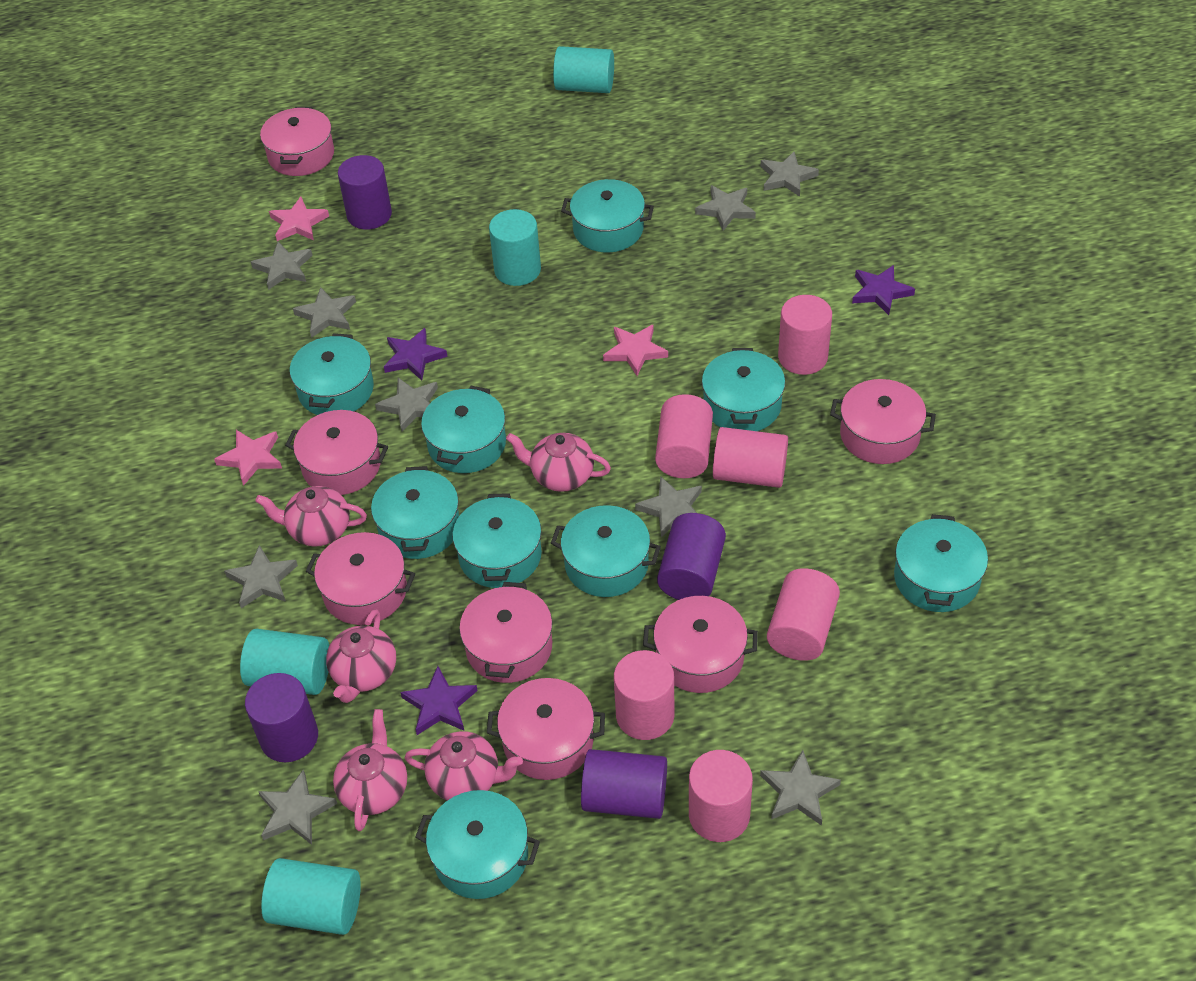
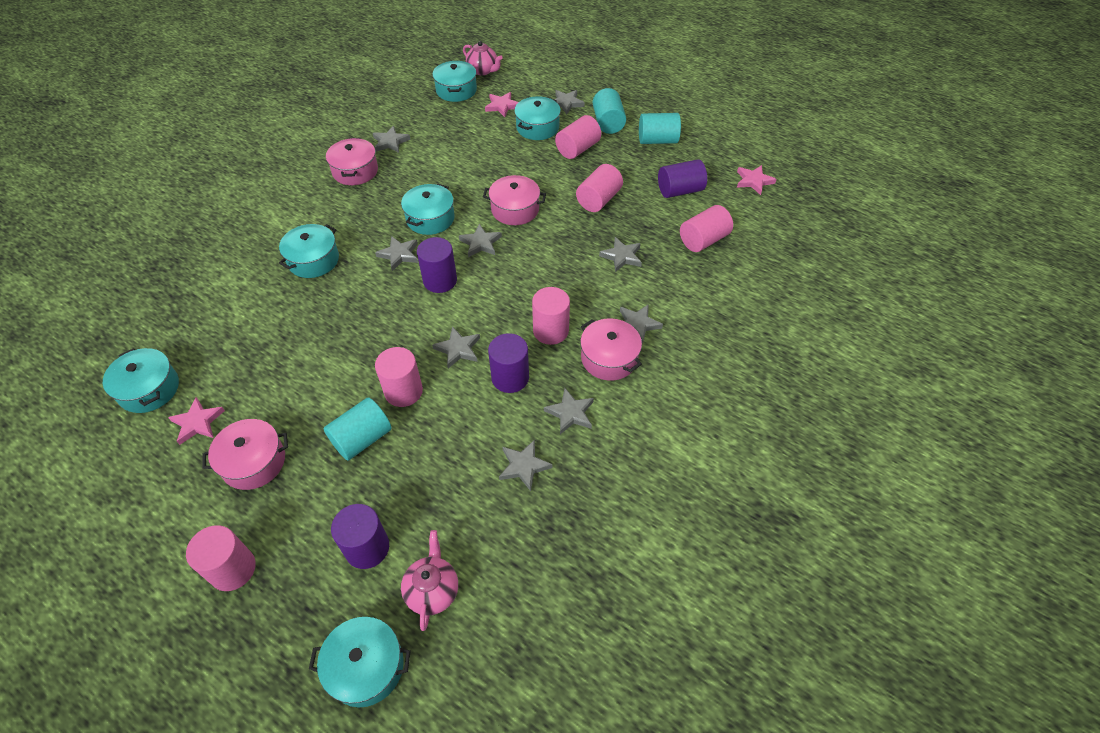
pink pot: 7 -> 4
pink teapot: 5 -> 2
purple star: 3 -> 0
turquoise cylinder: 4 -> 3
turquoise pot: 9 -> 6

